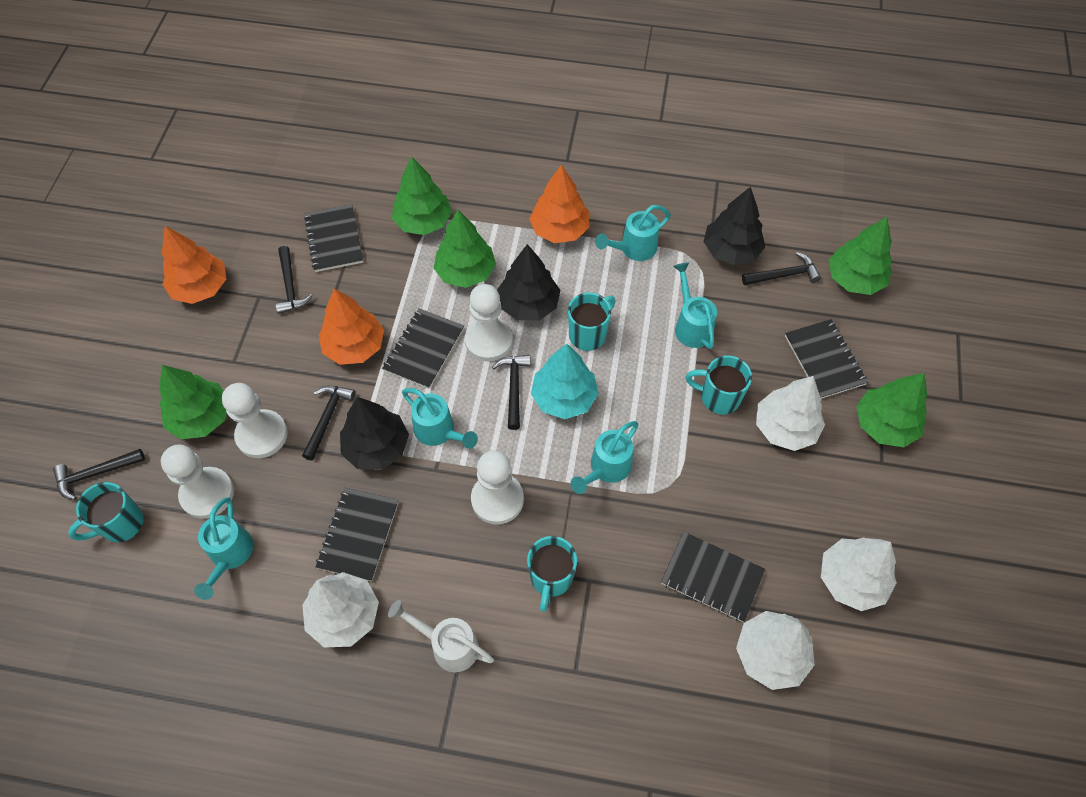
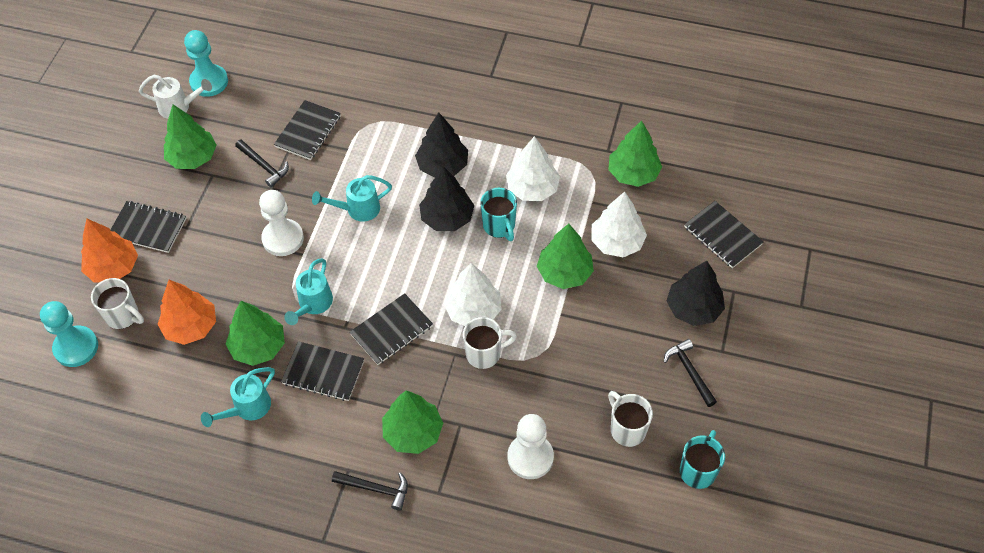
black hammer: 5 -> 3
orange tree: 3 -> 2
turquoise mug: 4 -> 2
turquoise pawn: 0 -> 2
turquoise tree: 1 -> 0
turquoise watering can: 5 -> 3
white mug: 0 -> 3
white pawn: 4 -> 2
white tree: 4 -> 3

